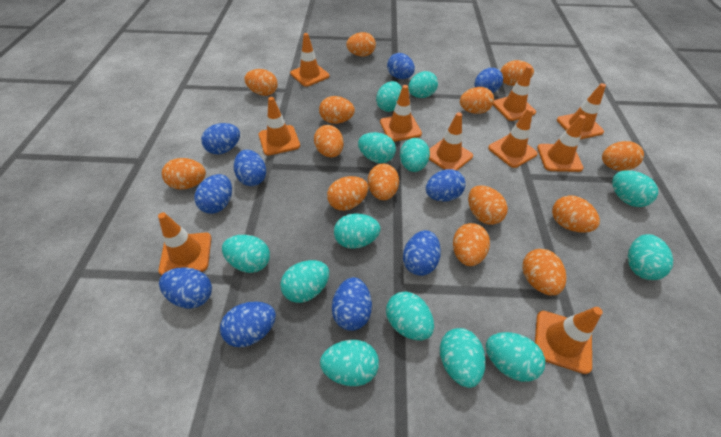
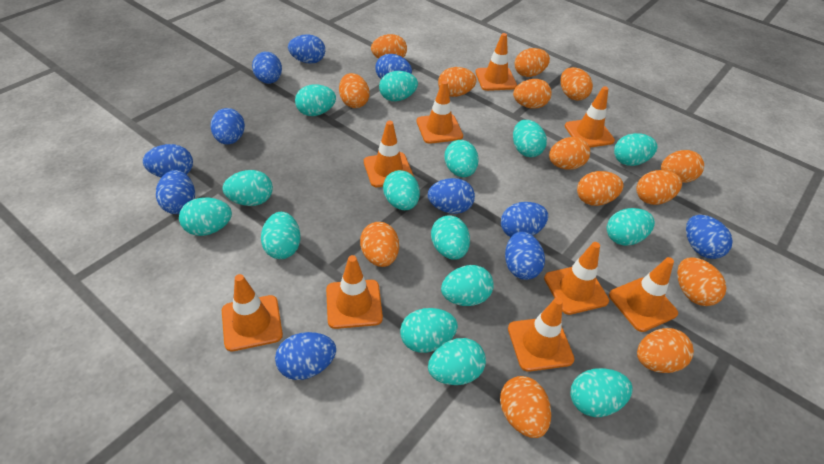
blue egg: 10 -> 11
orange traffic cone: 10 -> 9
turquoise egg: 13 -> 15

